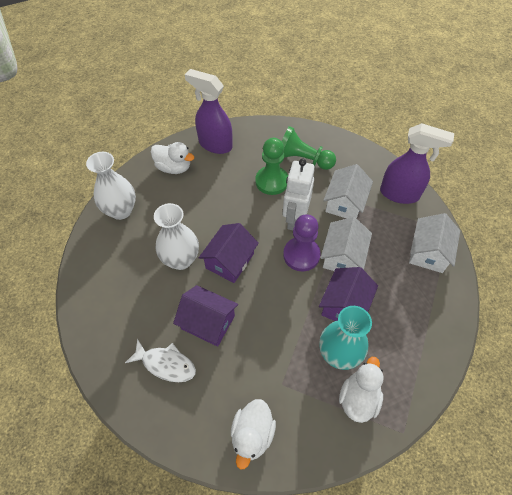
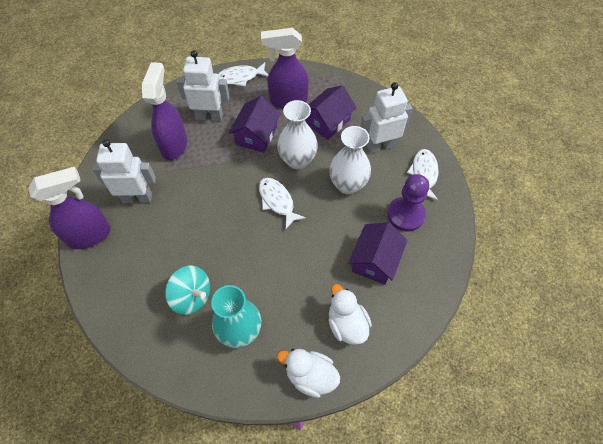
green pawn: 2 -> 0
purple spray bottle: 2 -> 3
turquoise spinning top: 0 -> 1
white duck: 3 -> 2
white fish: 1 -> 3
white house: 3 -> 0
white robot: 1 -> 3

